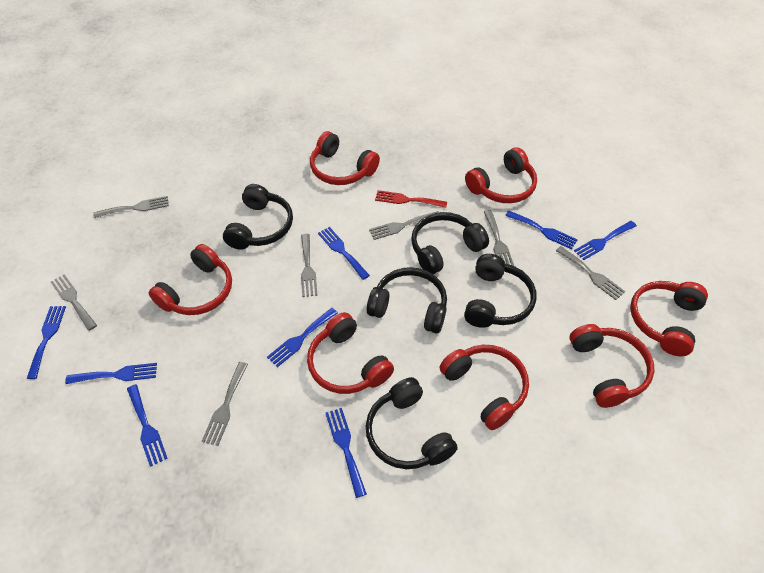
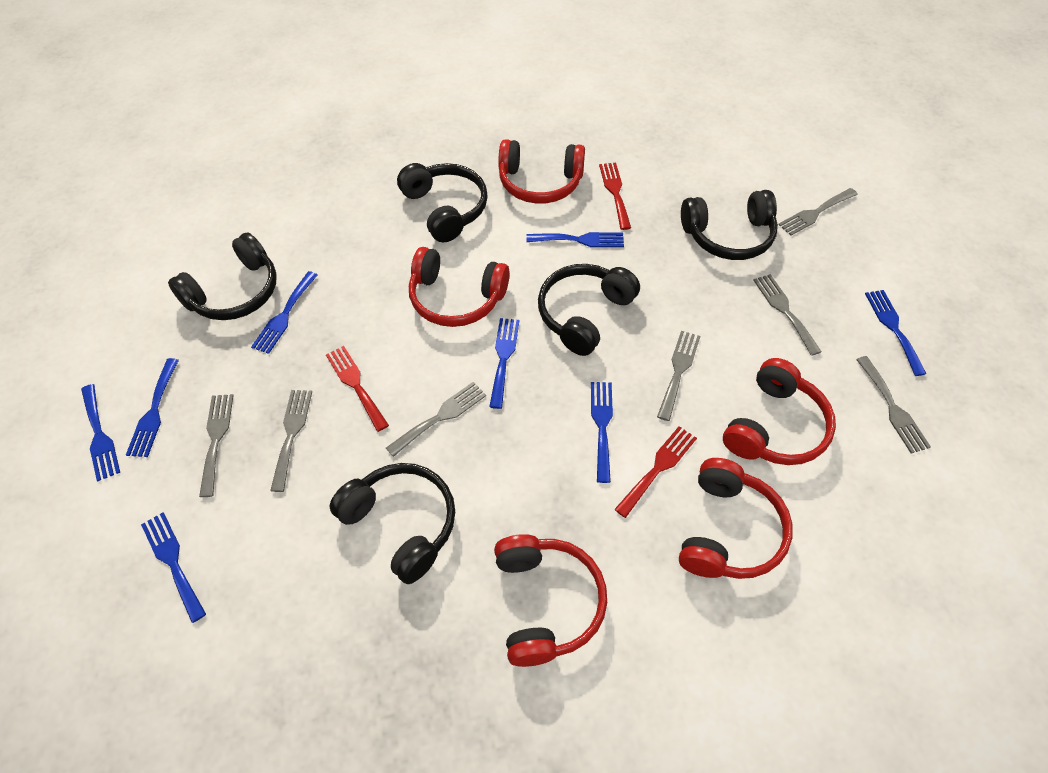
red fork: 1 -> 3
red headphones: 7 -> 5

